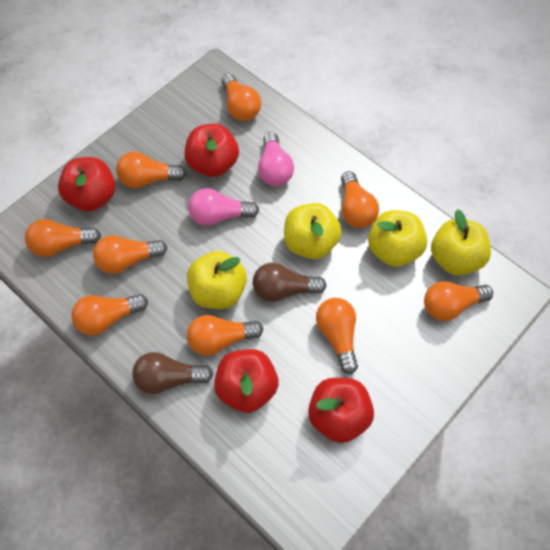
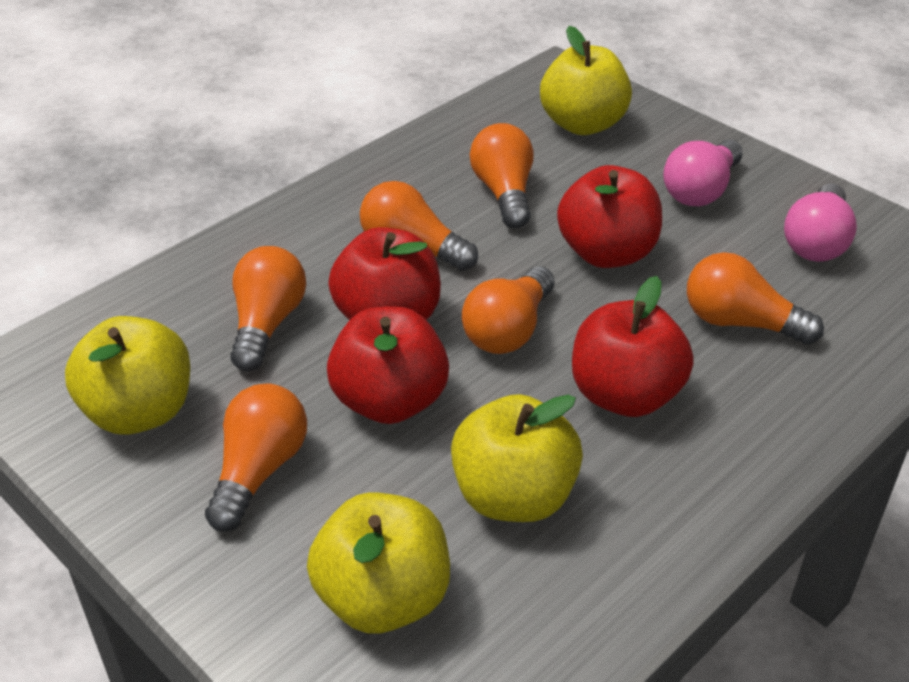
brown light bulb: 2 -> 0
orange light bulb: 9 -> 6

